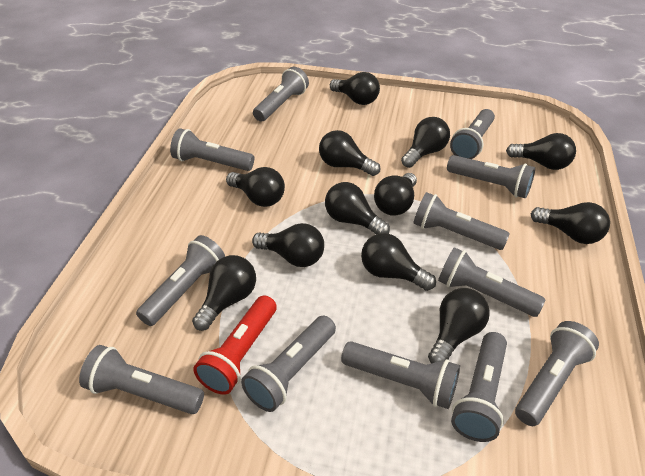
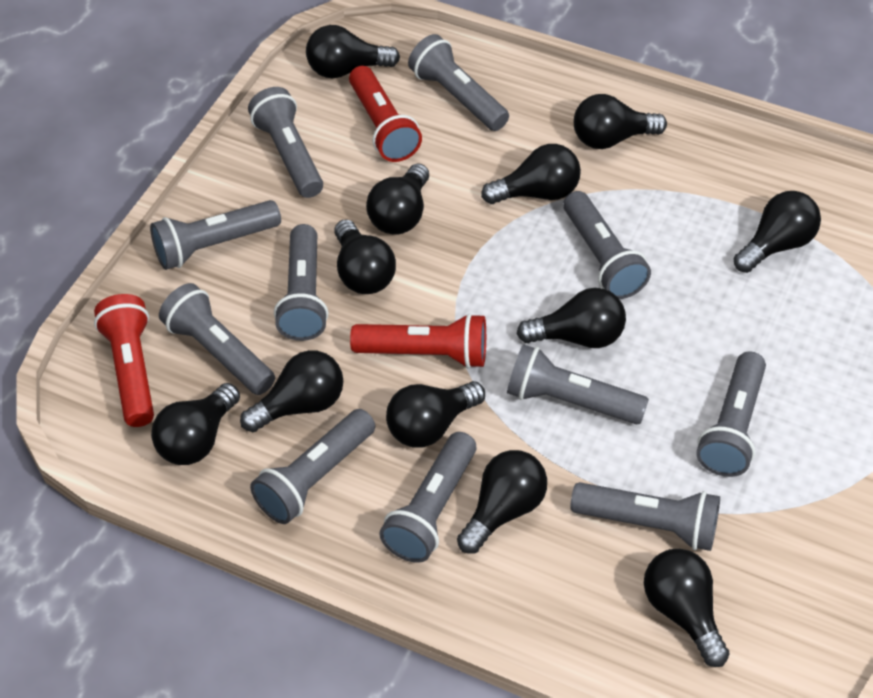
grey flashlight: 12 -> 11
red flashlight: 1 -> 3

